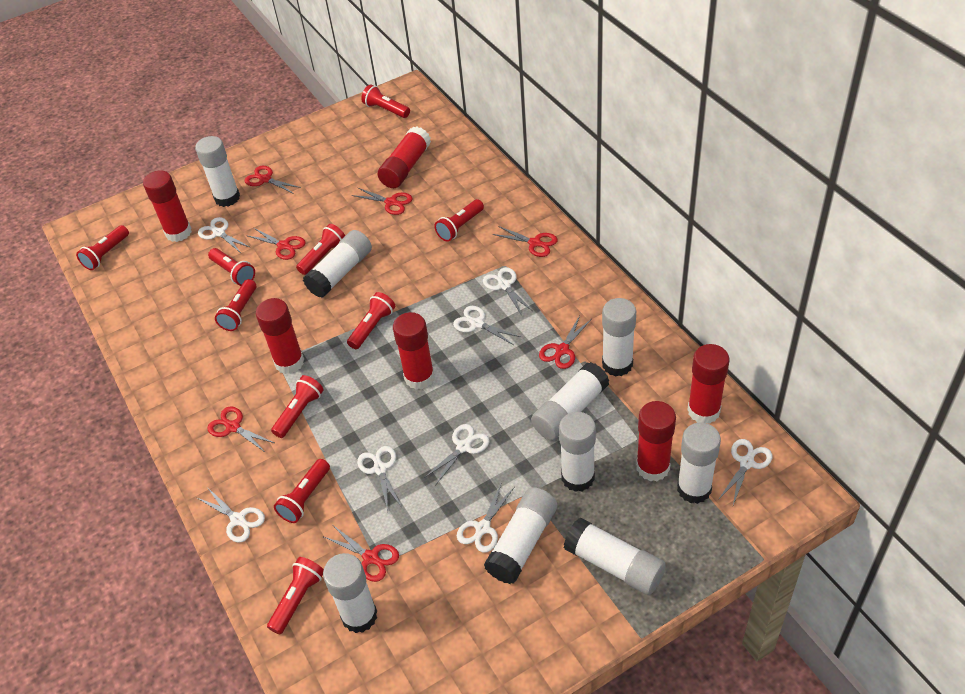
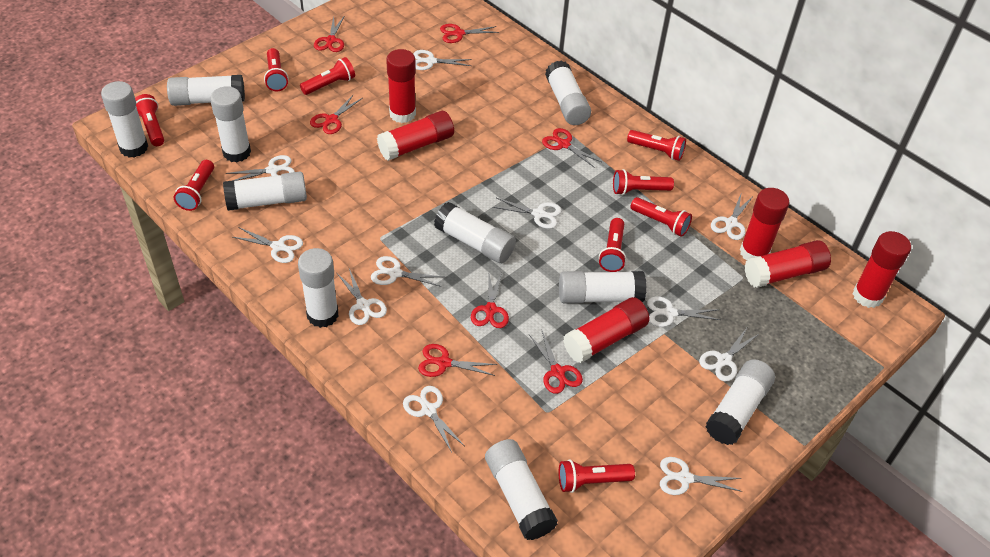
red flashlight: 10 -> 9
white glue stick: 9 -> 10
white scissors: 8 -> 11

